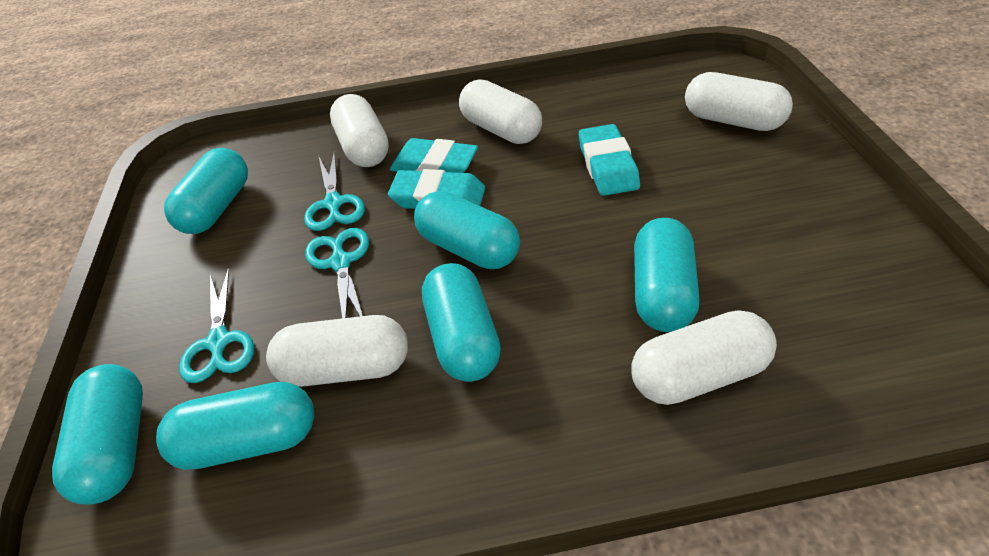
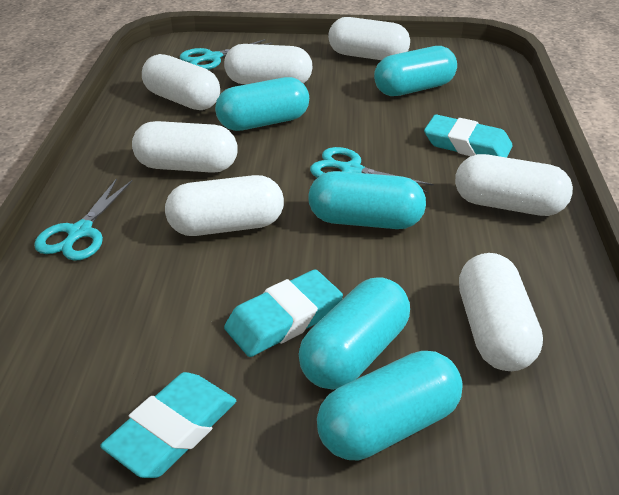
turquoise capsule: 6 -> 5
white capsule: 5 -> 7

